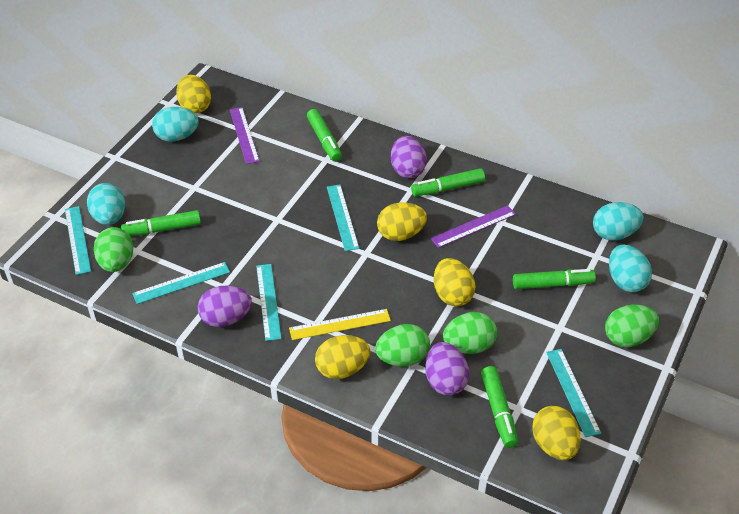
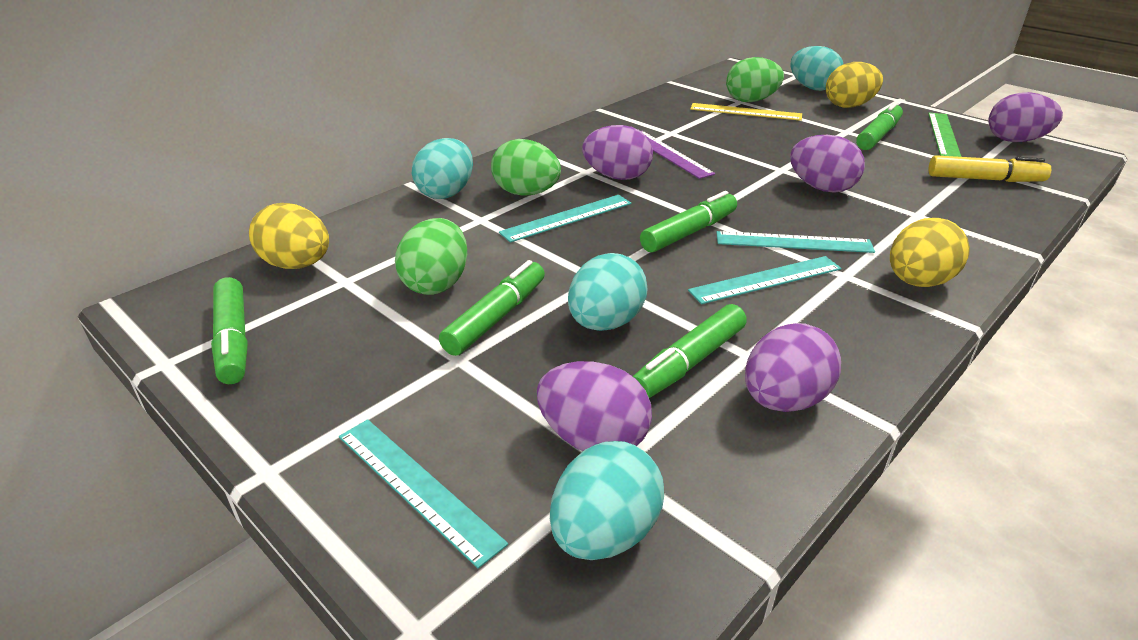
green egg: 4 -> 3
green ruler: 0 -> 1
purple egg: 3 -> 5
purple ruler: 2 -> 1
turquoise ruler: 5 -> 4
yellow egg: 5 -> 3
yellow marker: 0 -> 1

